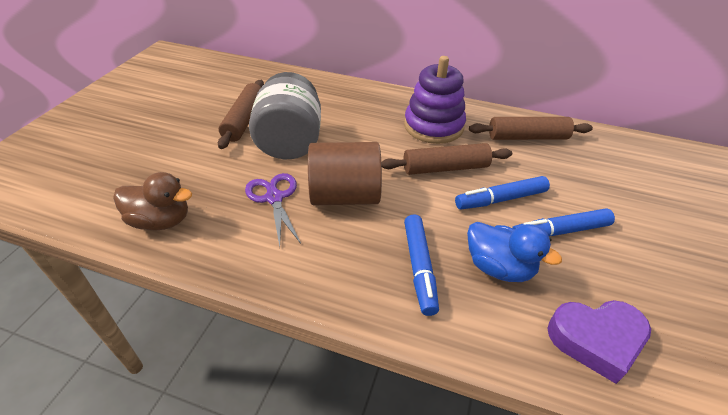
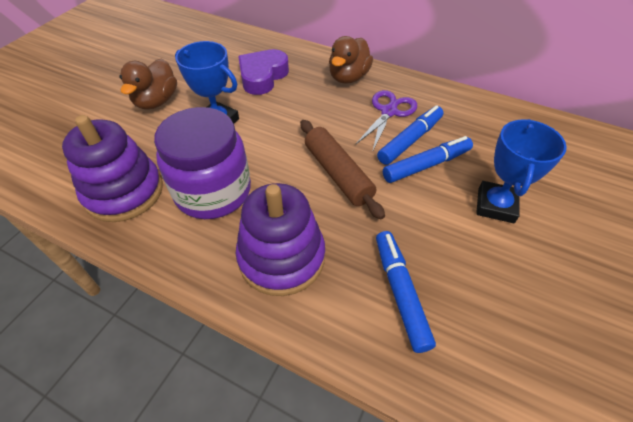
blue duck: 1 -> 0
blue trophy: 0 -> 2
brown cylinder: 1 -> 0
brown duck: 1 -> 2
brown rolling pin: 3 -> 1
grey jar: 1 -> 0
purple jar: 0 -> 1
purple stacking toy: 1 -> 2

